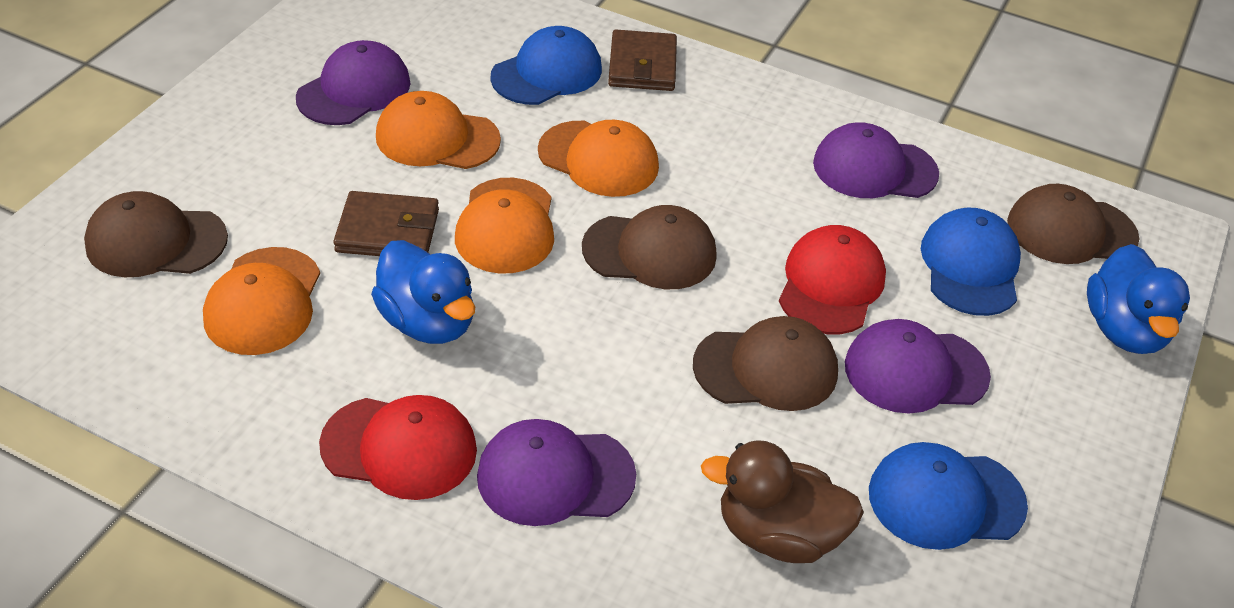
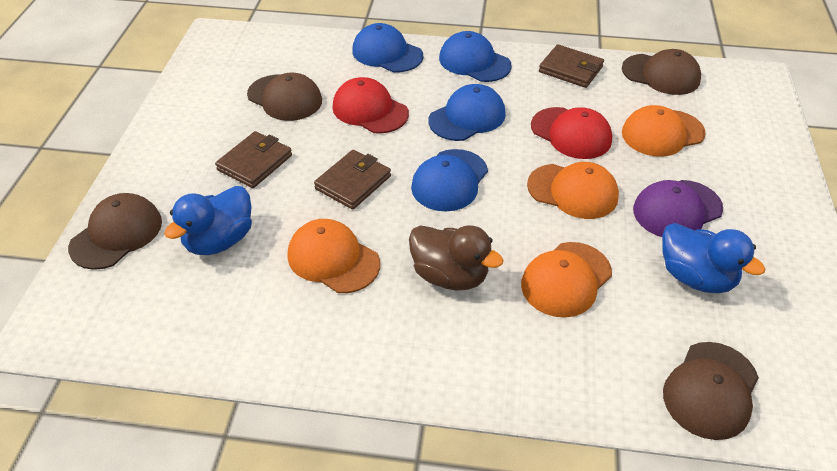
blue cap: 3 -> 4
brown wallet: 2 -> 3
purple cap: 4 -> 1

